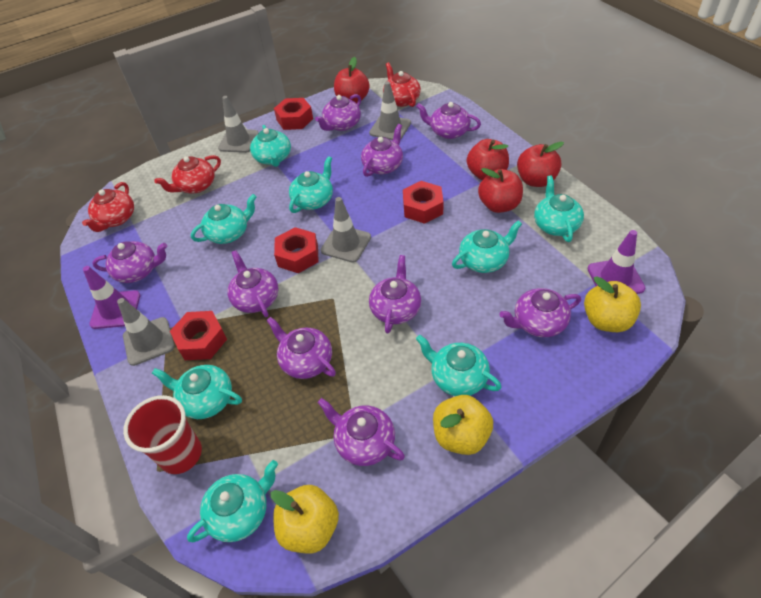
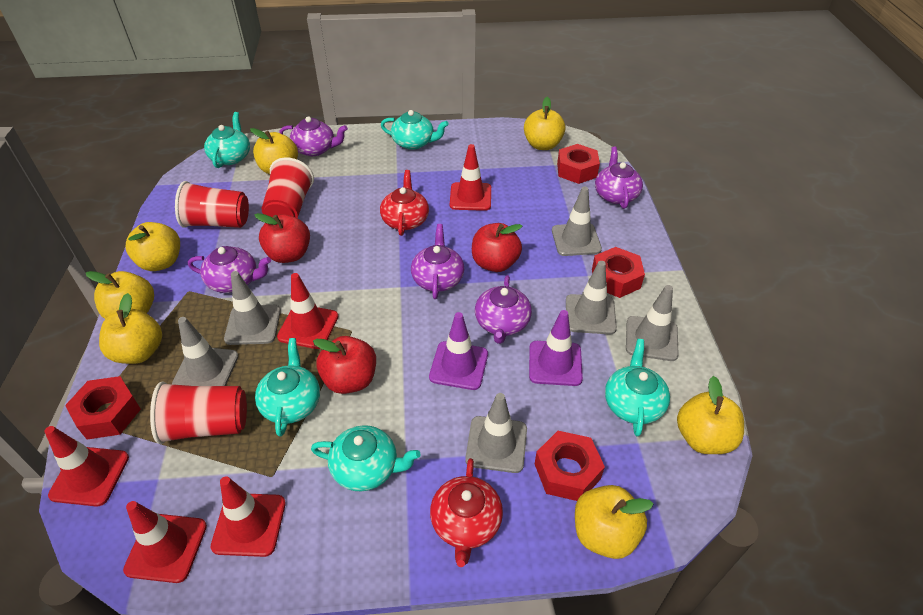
grey traffic cone: 4 -> 6
purple teapot: 9 -> 5
red apple: 4 -> 3
red cup: 1 -> 3
red teapot: 3 -> 2
red traffic cone: 0 -> 5
turquoise teapot: 8 -> 5
yellow apple: 3 -> 7

